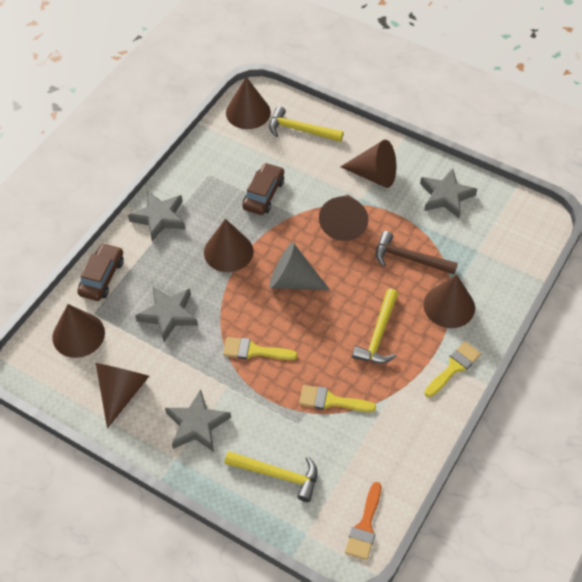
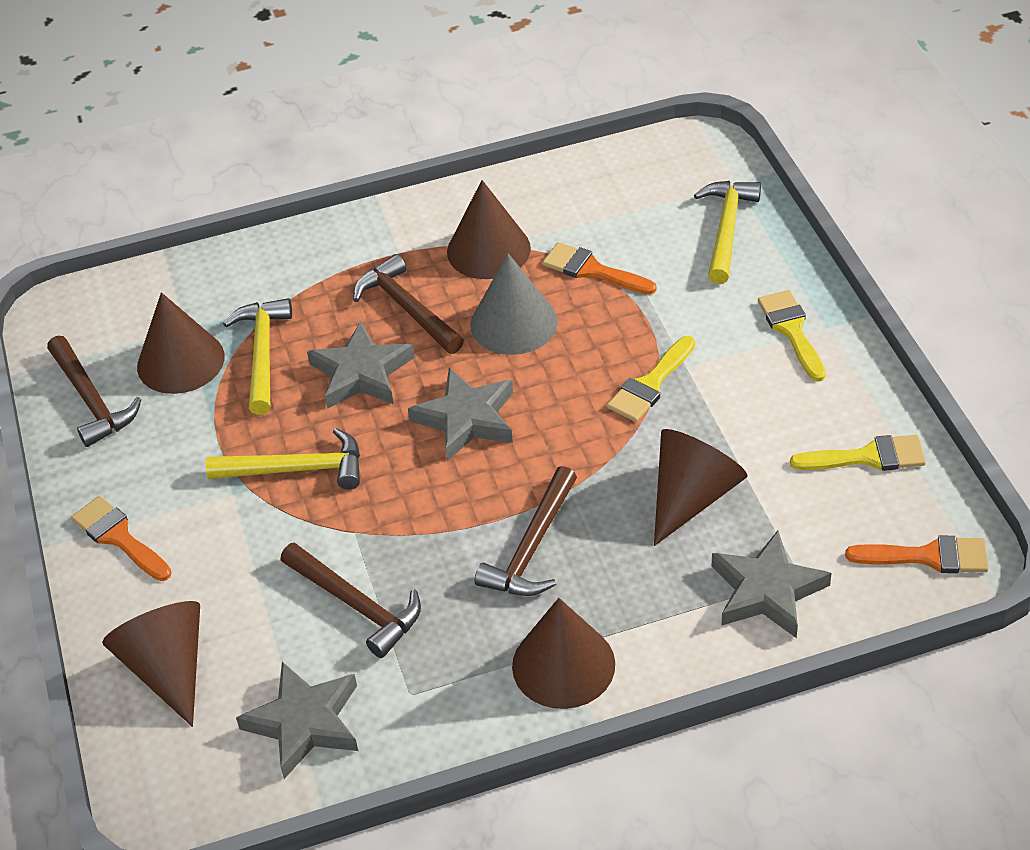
brown car: 2 -> 0
brown cone: 7 -> 5
brown hammer: 1 -> 4
orange brush: 1 -> 3

